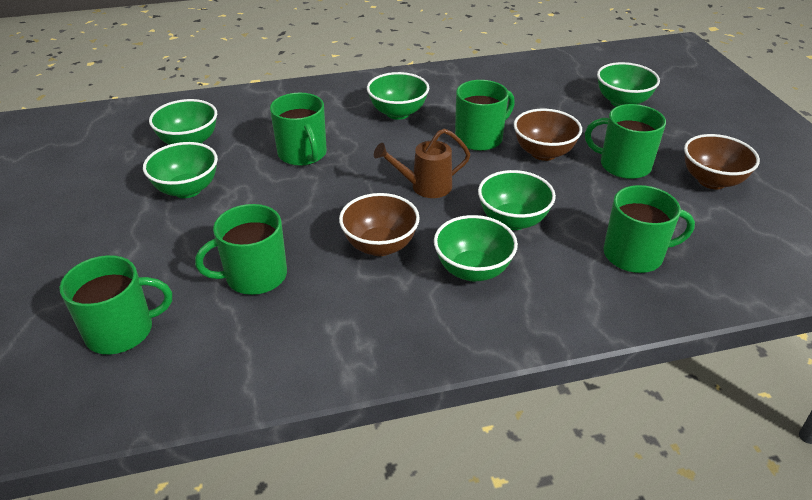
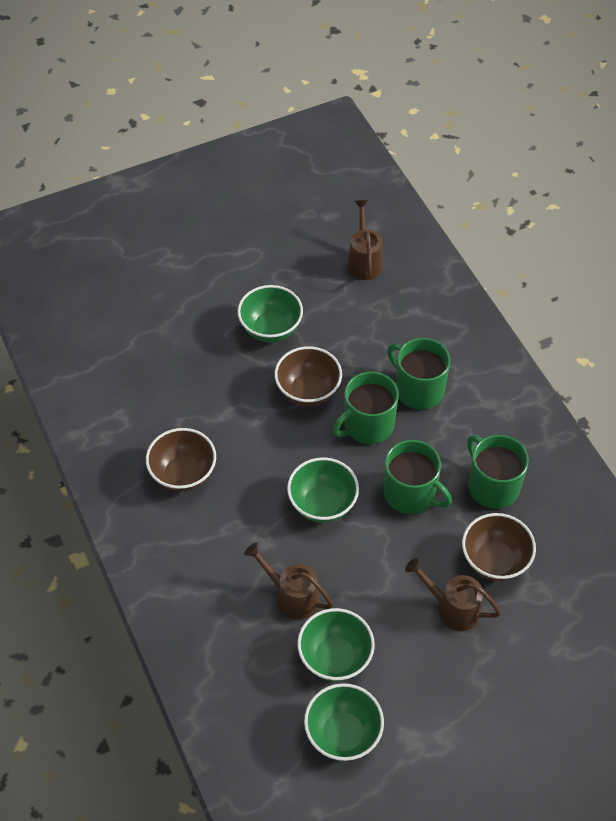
brown watering can: 1 -> 3
green bowl: 6 -> 4
green mug: 6 -> 4

